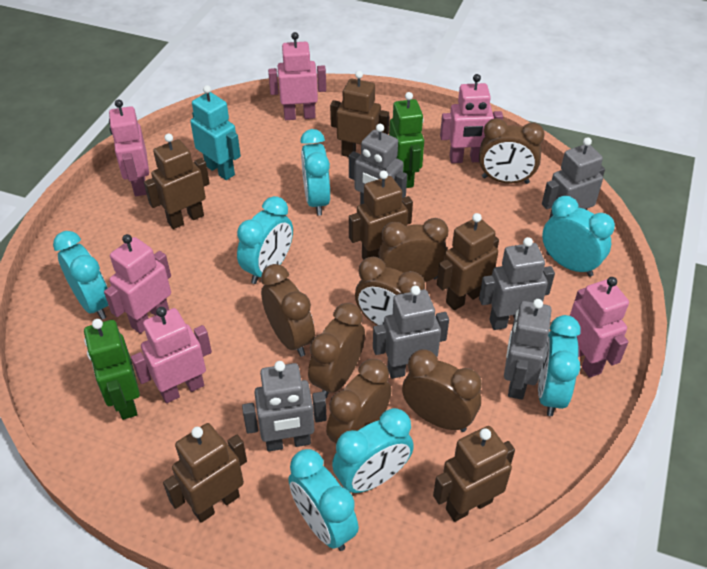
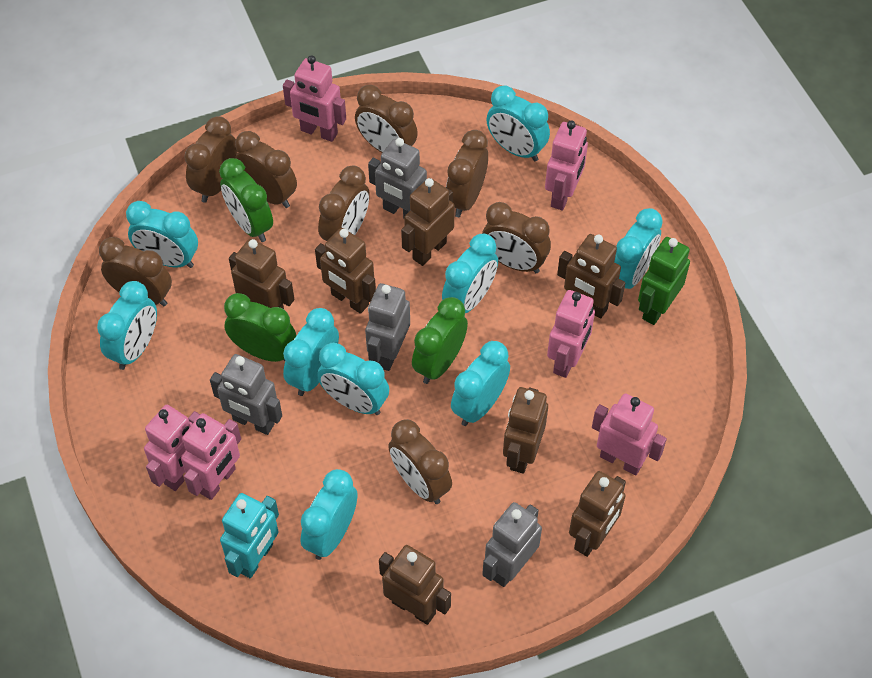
brown clock: 7 -> 8
brown robot: 6 -> 7
green clock: 0 -> 3
green robot: 2 -> 1
grey robot: 6 -> 4
turquoise clock: 7 -> 9

